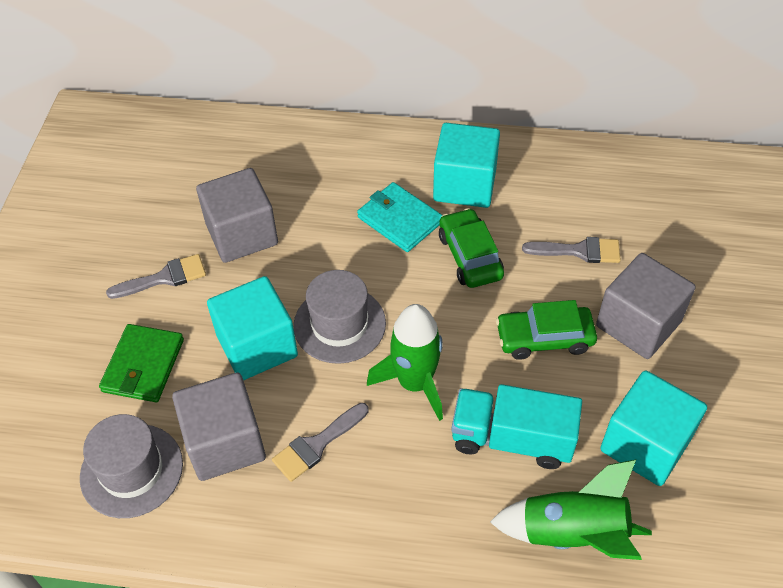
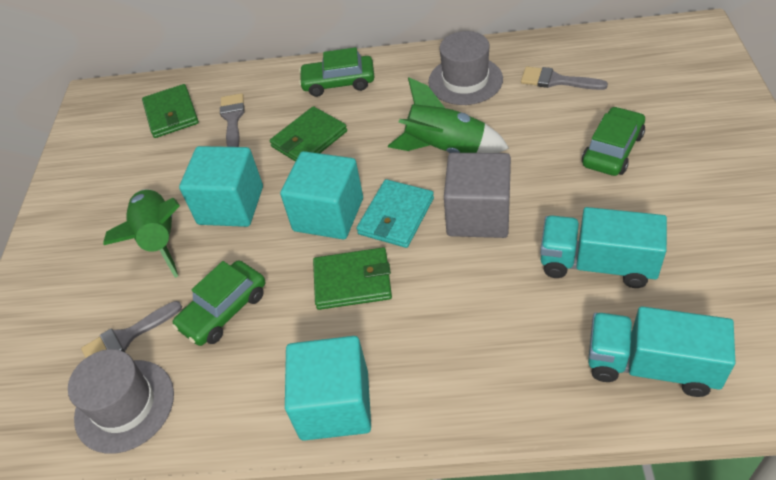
green car: 2 -> 3
green wallet: 1 -> 3
grey cube: 3 -> 1
turquoise truck: 1 -> 2

